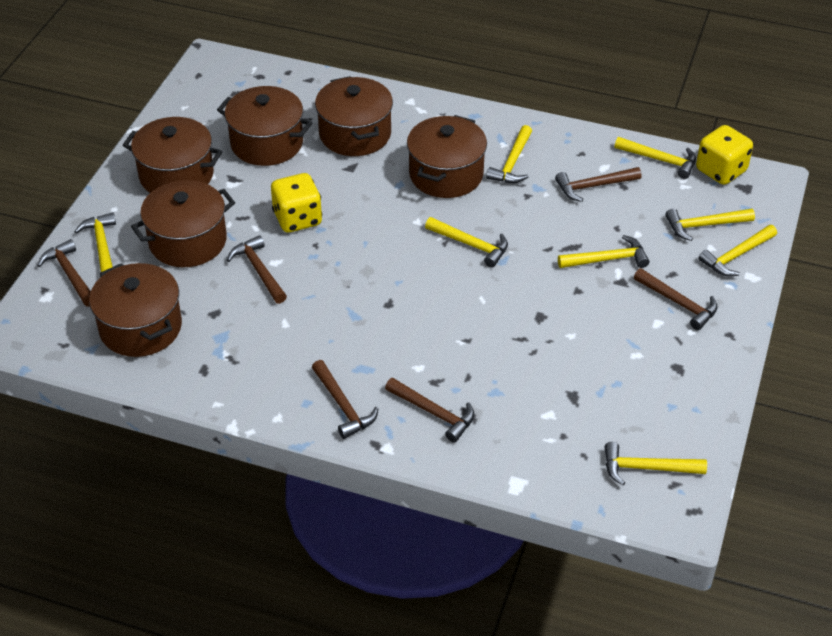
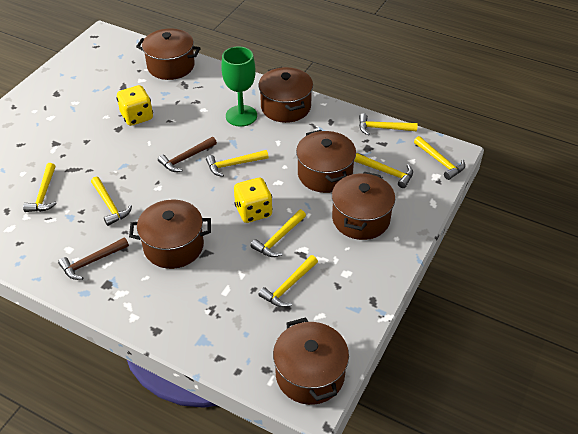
brown hammer: 6 -> 2
green goblet: 0 -> 1

